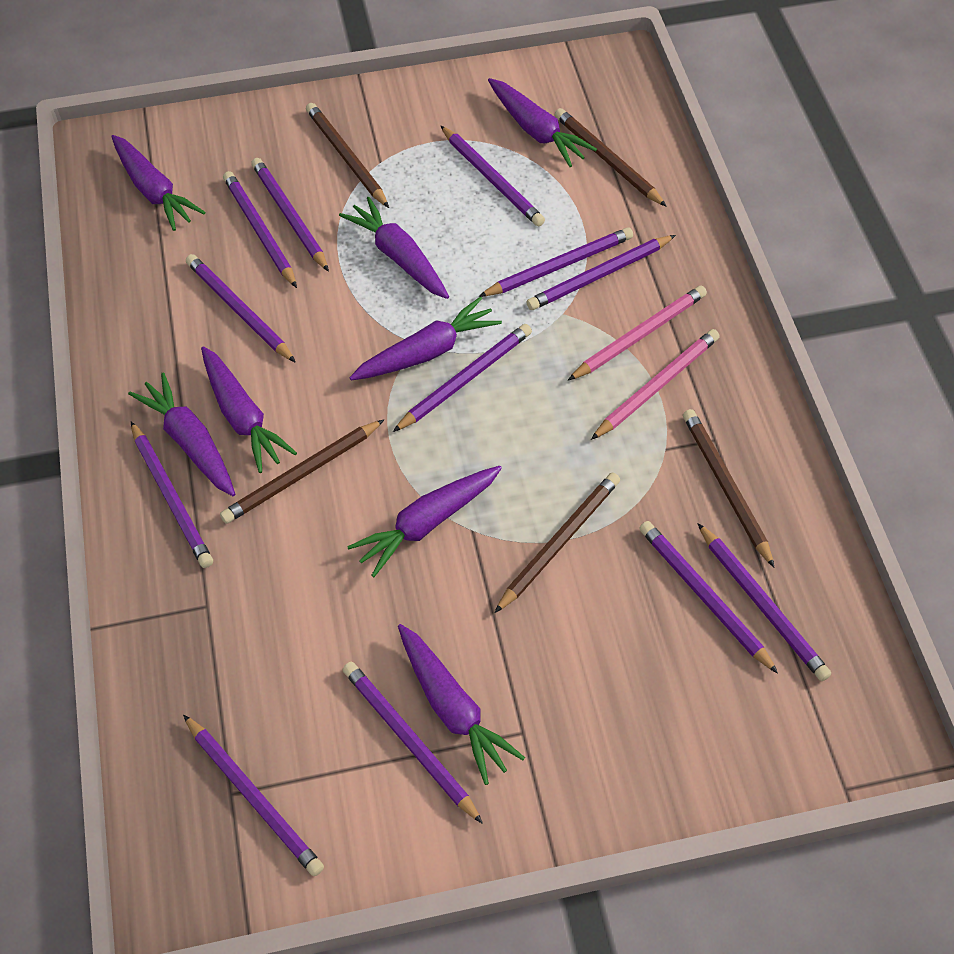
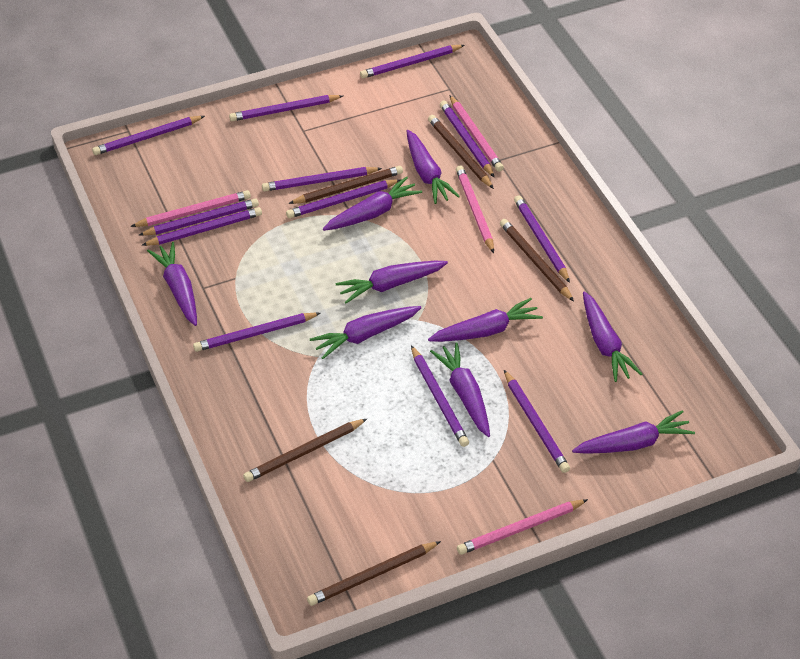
pink pencil: 2 -> 4
purple carrot: 8 -> 9

